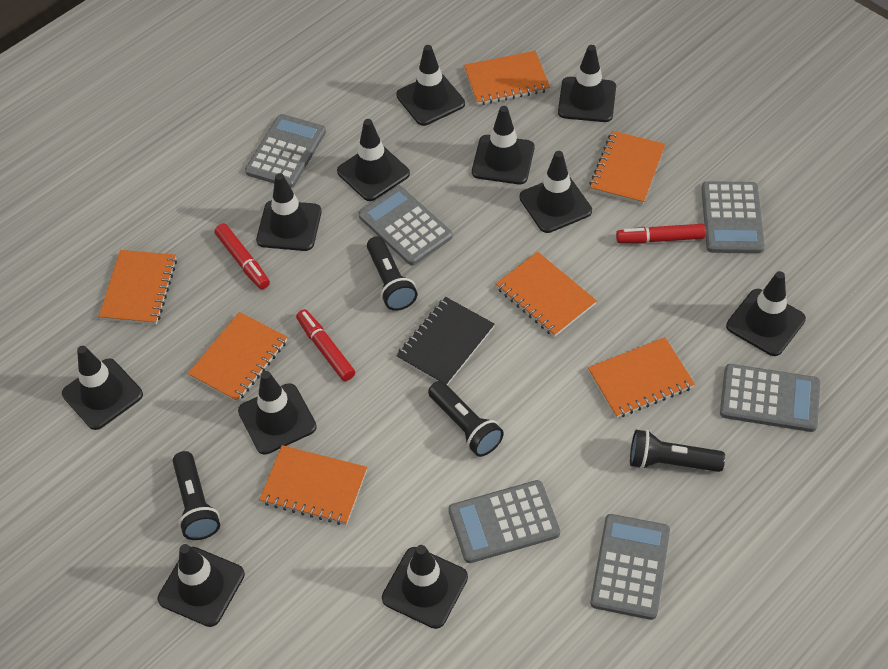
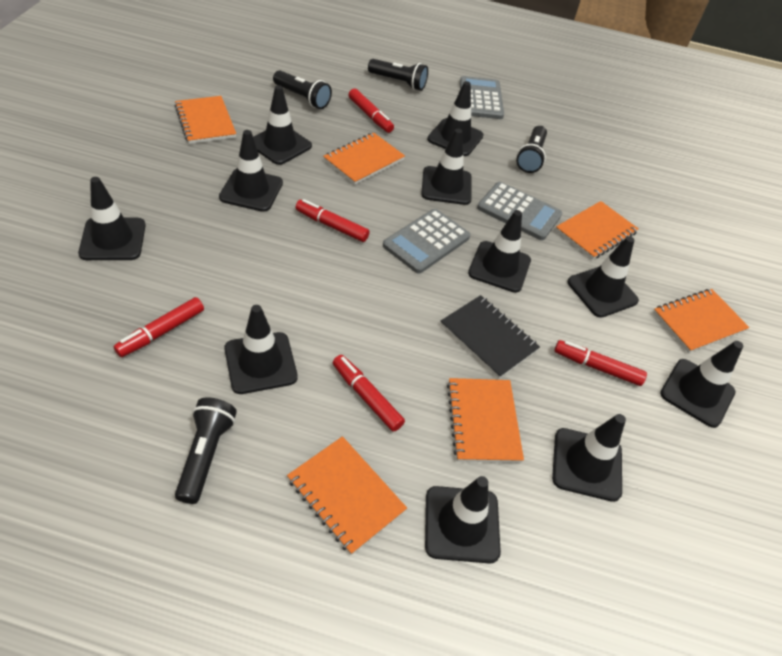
grey calculator: 6 -> 3
orange notebook: 7 -> 6
red marker: 3 -> 5

